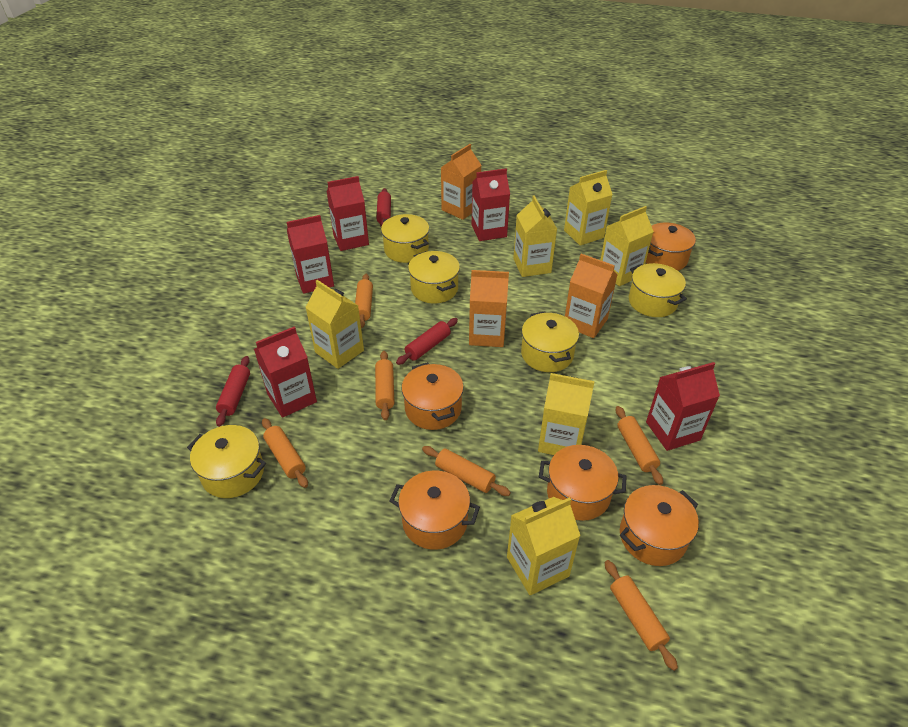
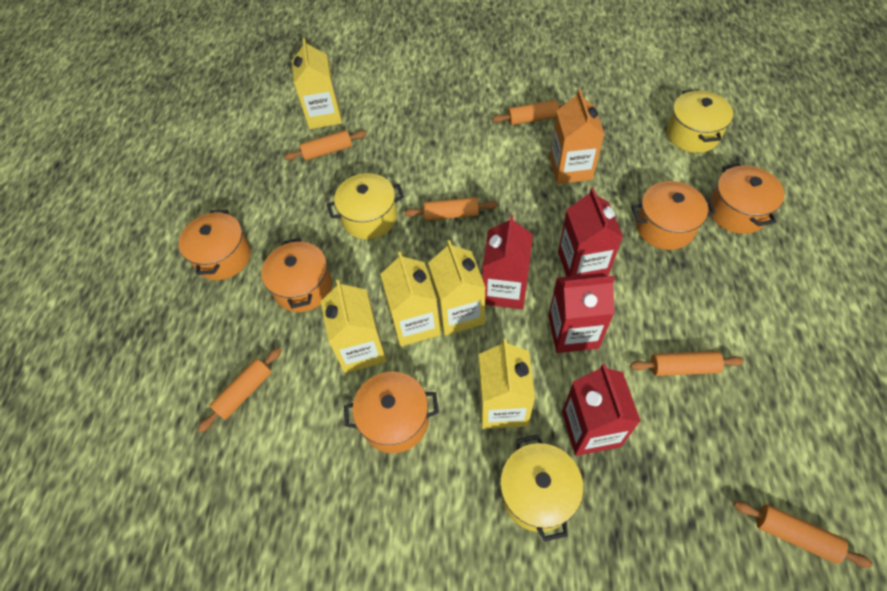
orange carton: 3 -> 1
red carton: 5 -> 4
red rolling pin: 3 -> 0
yellow carton: 6 -> 5
yellow pot: 5 -> 3

